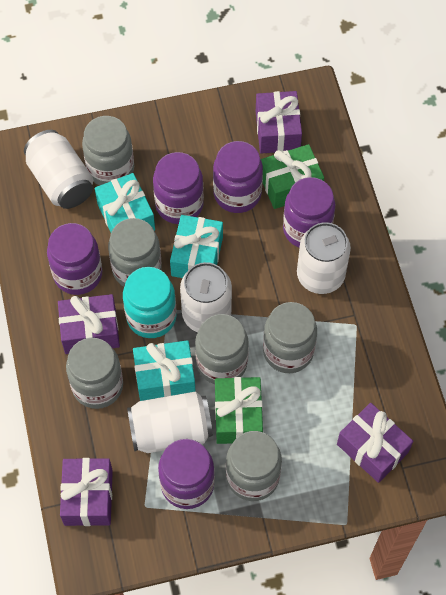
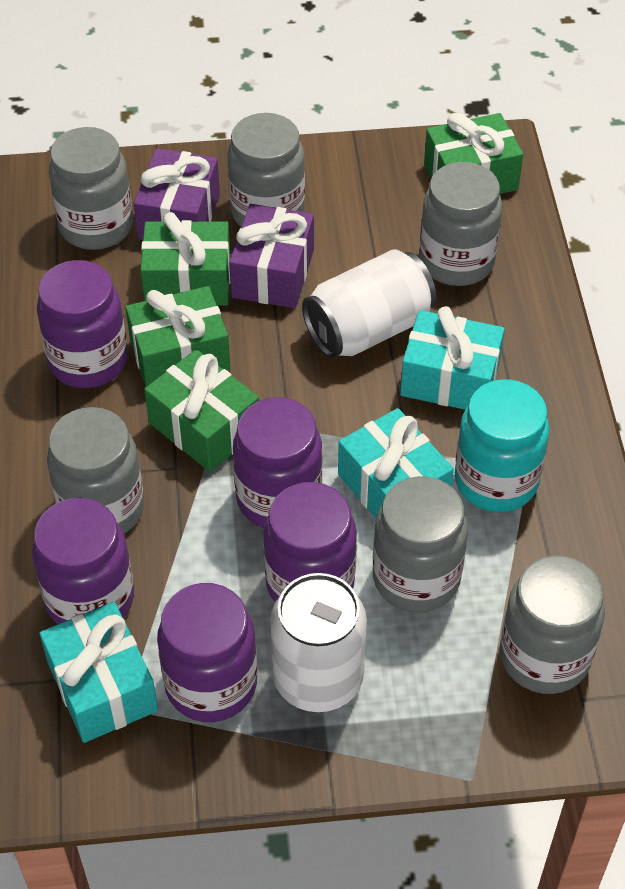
green gift: 2 -> 4
purple gift: 4 -> 2
white can: 4 -> 2

